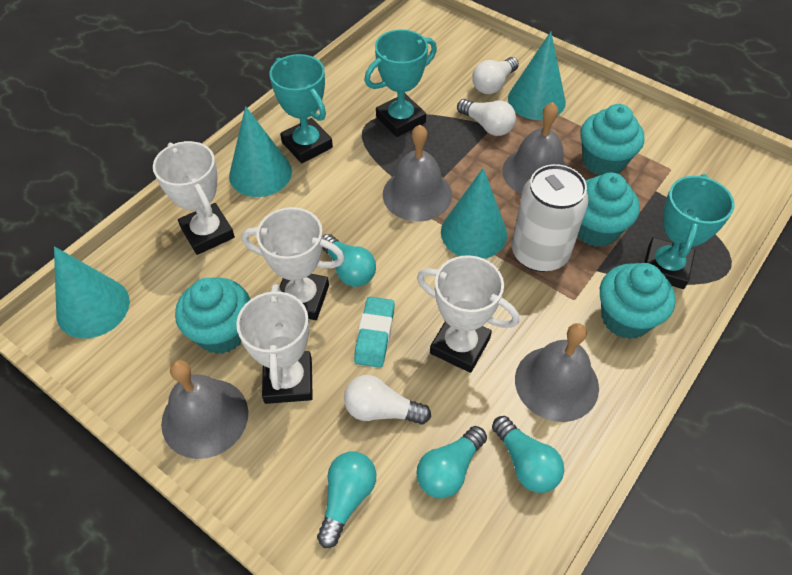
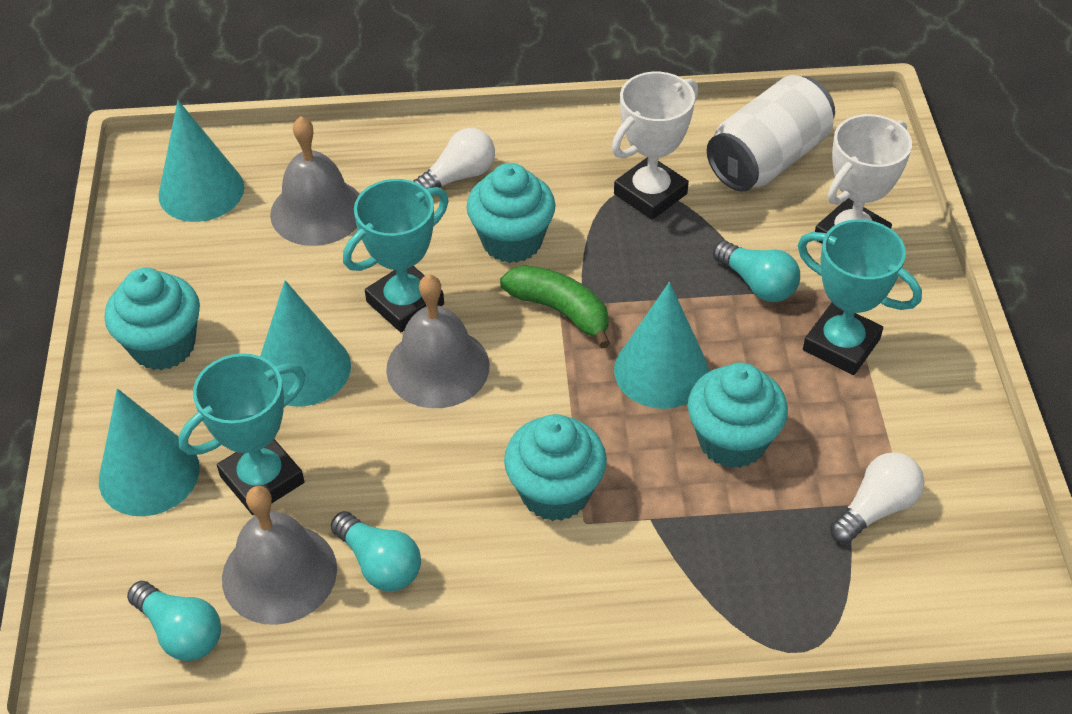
green banana: 0 -> 1
grey bell: 4 -> 3
turquoise eraser: 1 -> 0
turquoise light bulb: 4 -> 3
white light bulb: 3 -> 2
white trophy: 4 -> 2

